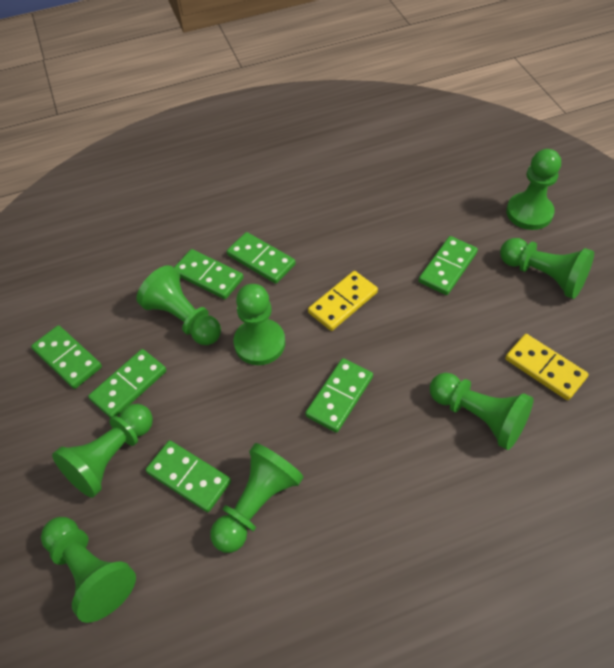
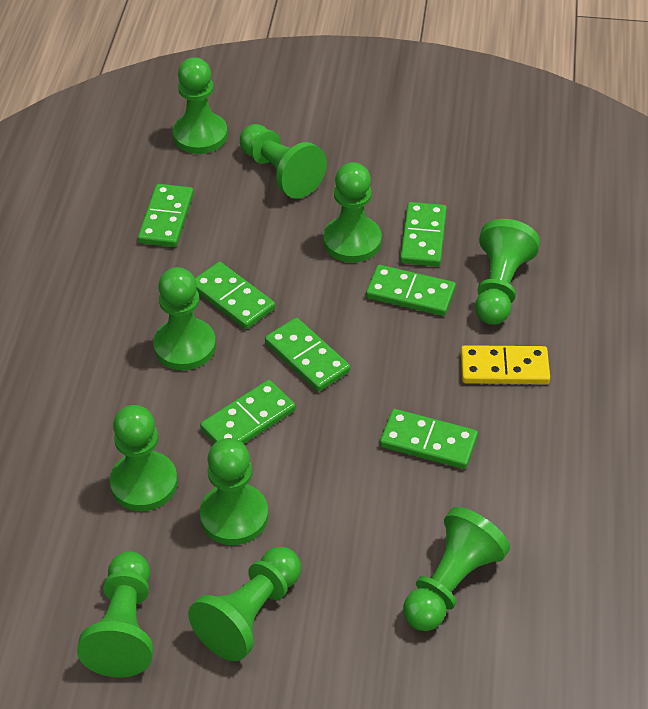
green pawn: 8 -> 10
yellow domino: 2 -> 1

